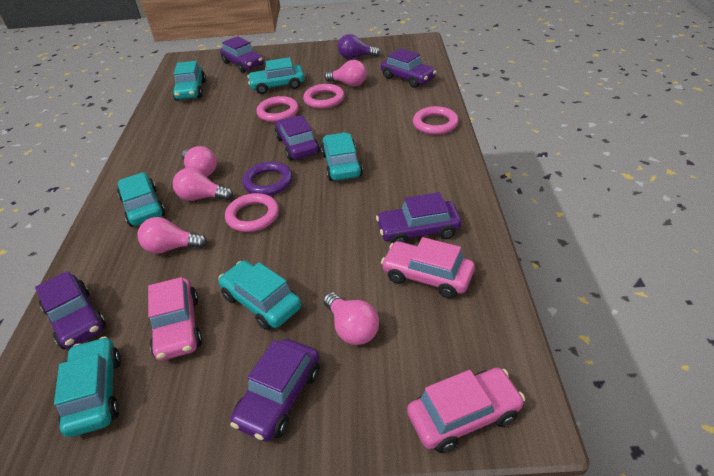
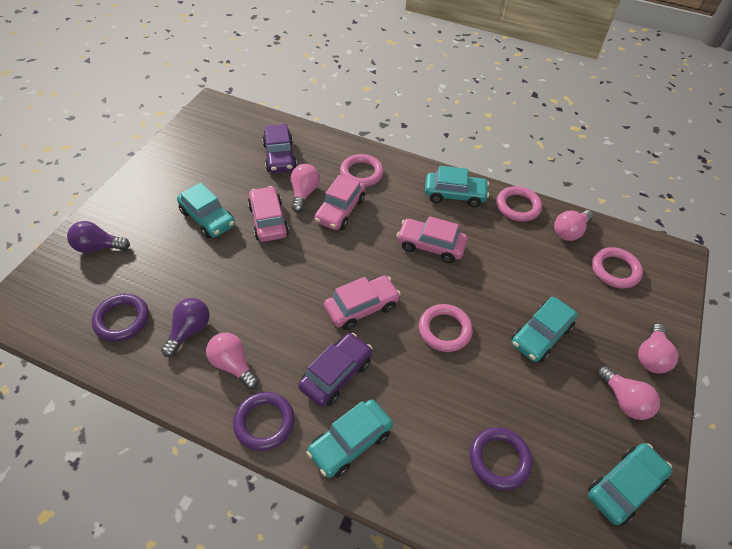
pink car: 3 -> 4
purple car: 6 -> 2
purple light bulb: 1 -> 2
purple ring: 1 -> 3
turquoise car: 6 -> 5

